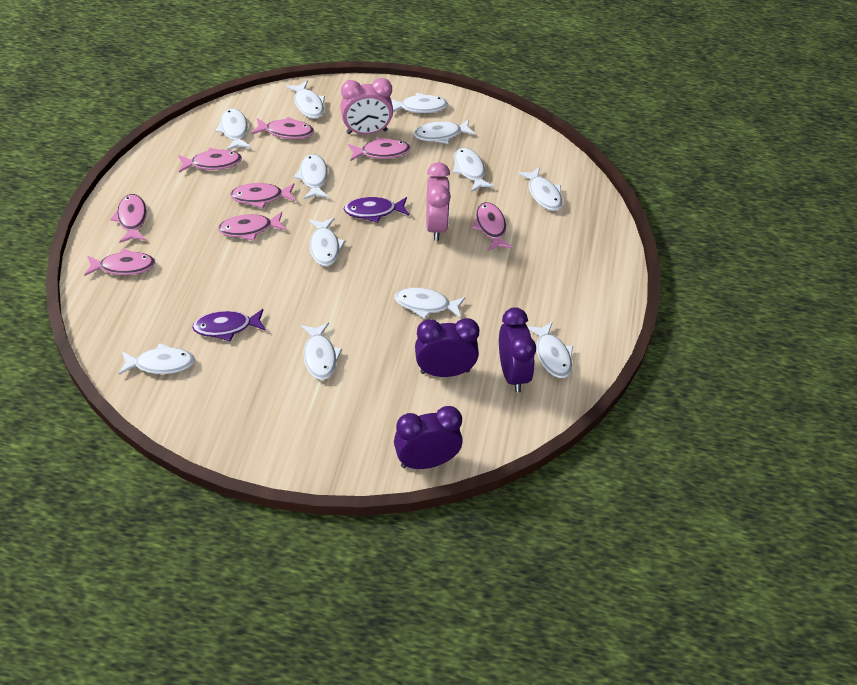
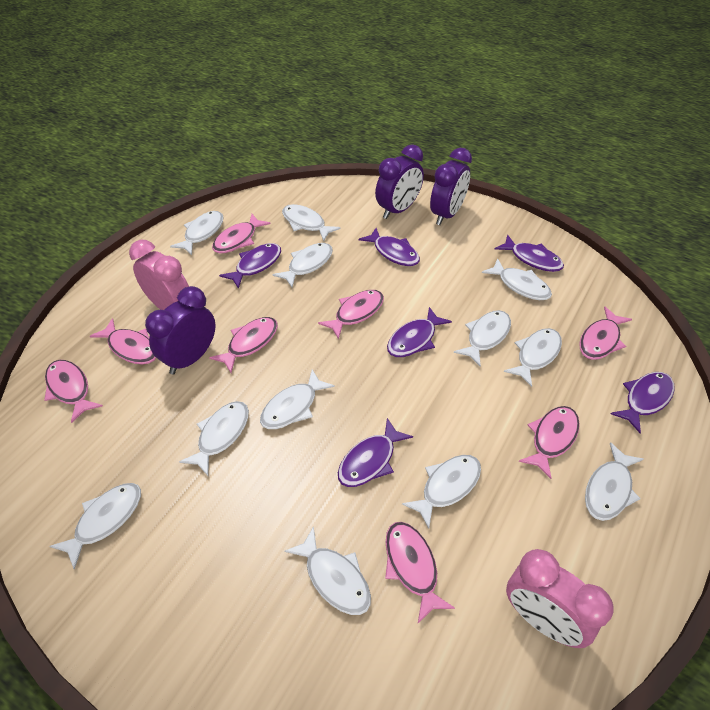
purple fish: 2 -> 6

